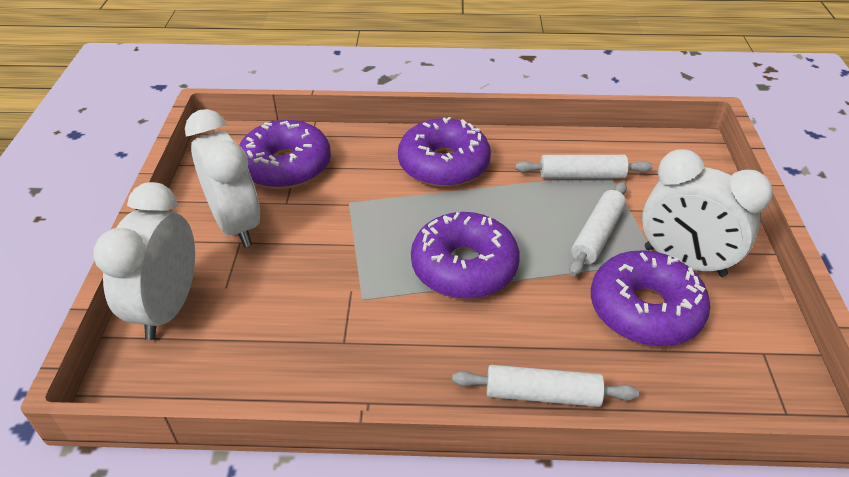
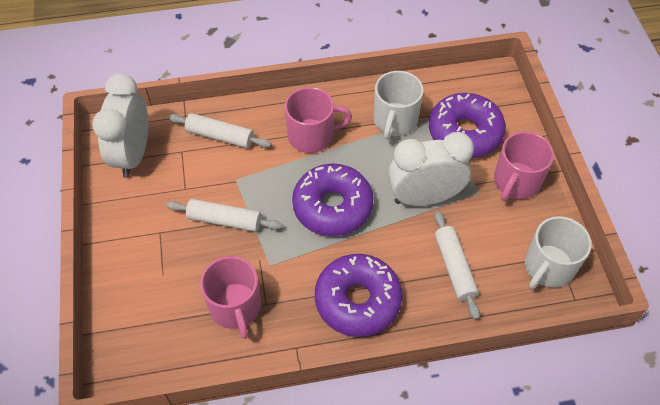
pink mug: 0 -> 3
purple donut: 4 -> 3
white clock: 3 -> 2
white mug: 0 -> 2

